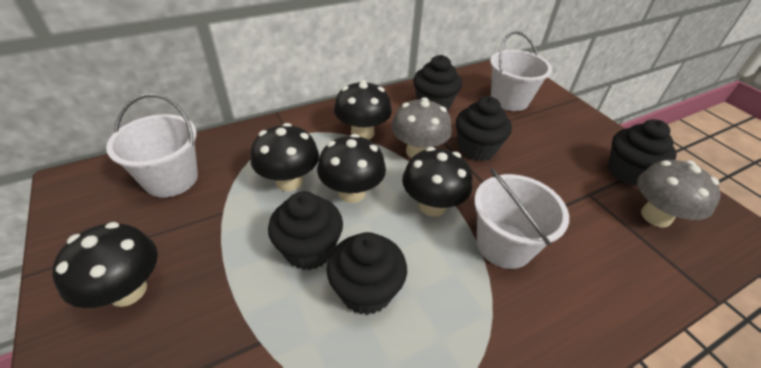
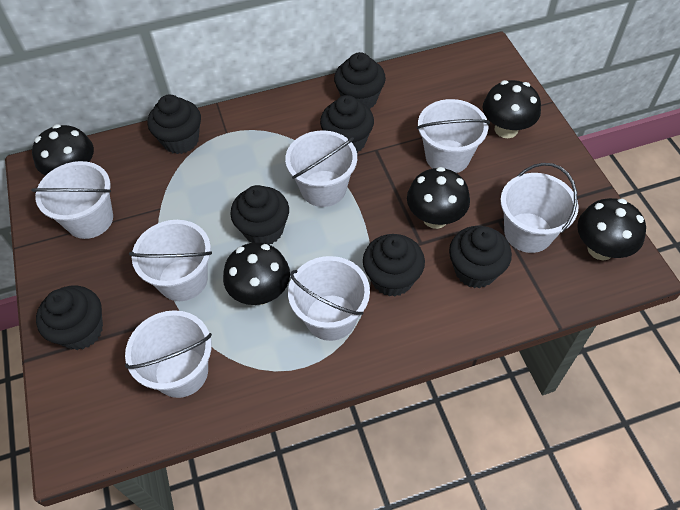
black cupcake: 5 -> 7
grey mushroom: 2 -> 0
white bucket: 3 -> 7

